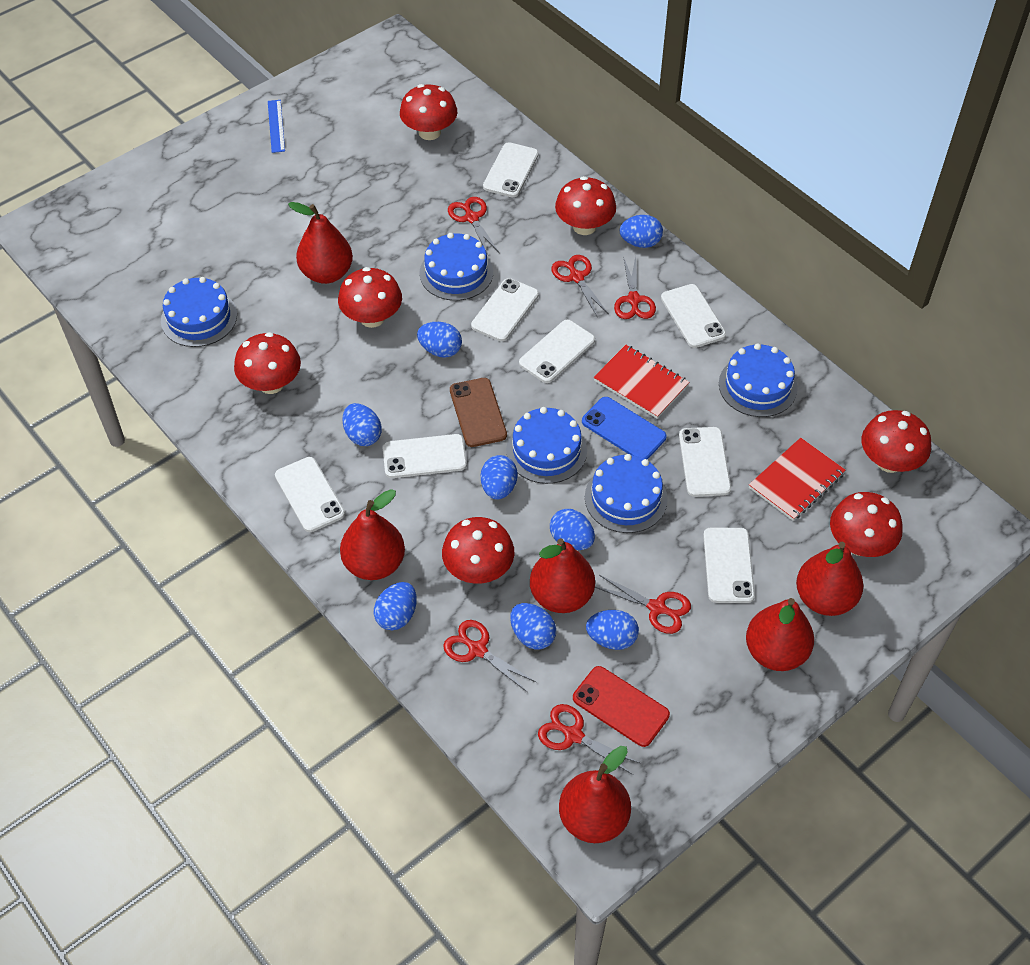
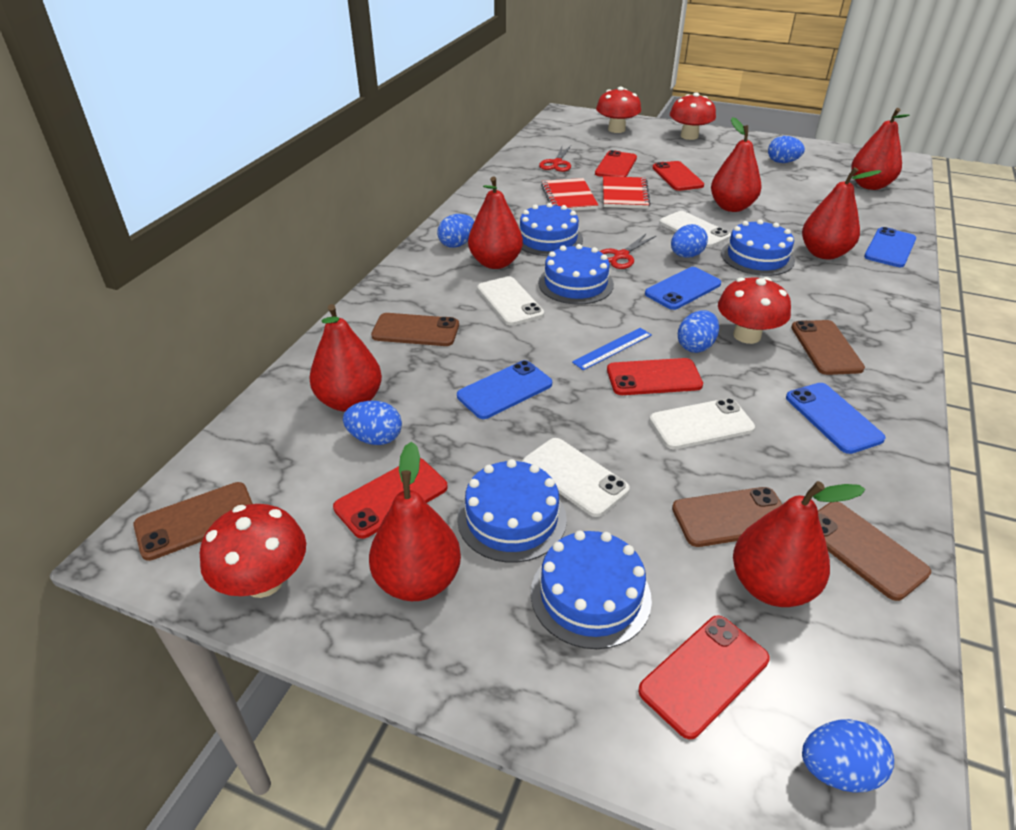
blue egg: 8 -> 6
blue phone: 1 -> 4
brown phone: 1 -> 5
red mushroom: 7 -> 4
red pear: 6 -> 7
red phone: 1 -> 5
red scissors: 6 -> 2
white phone: 8 -> 4

